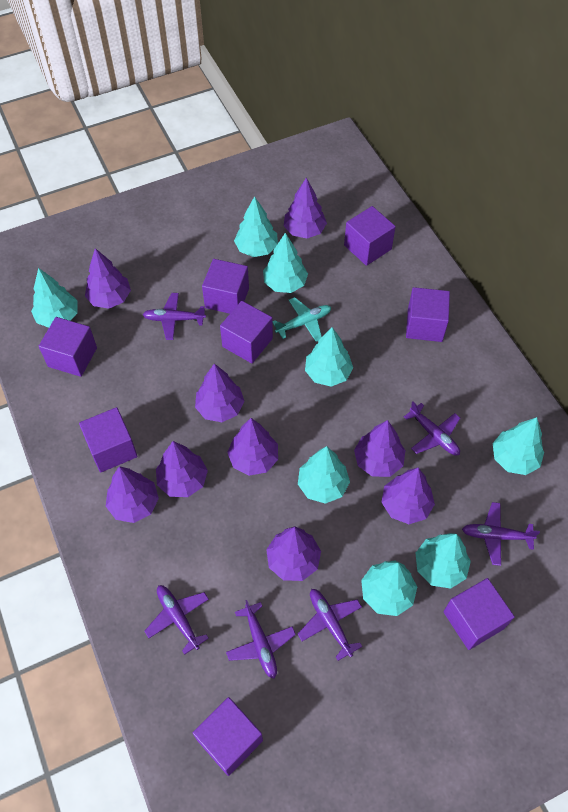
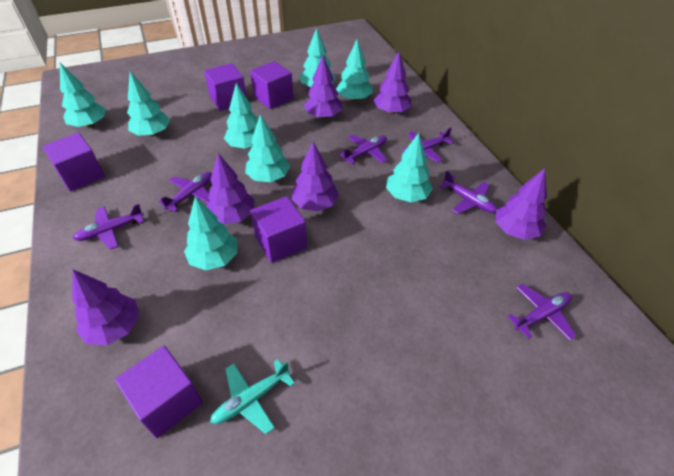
purple cube: 8 -> 5
purple tree: 9 -> 6

